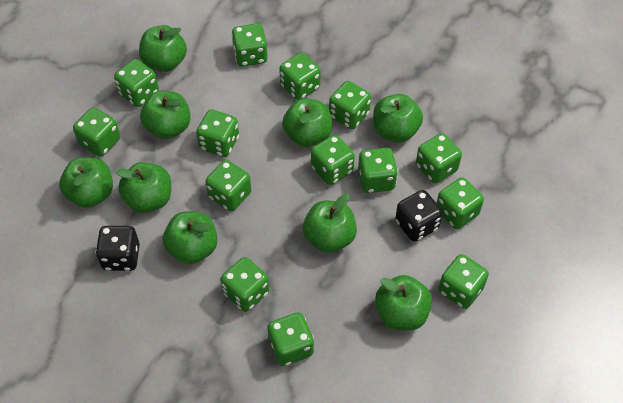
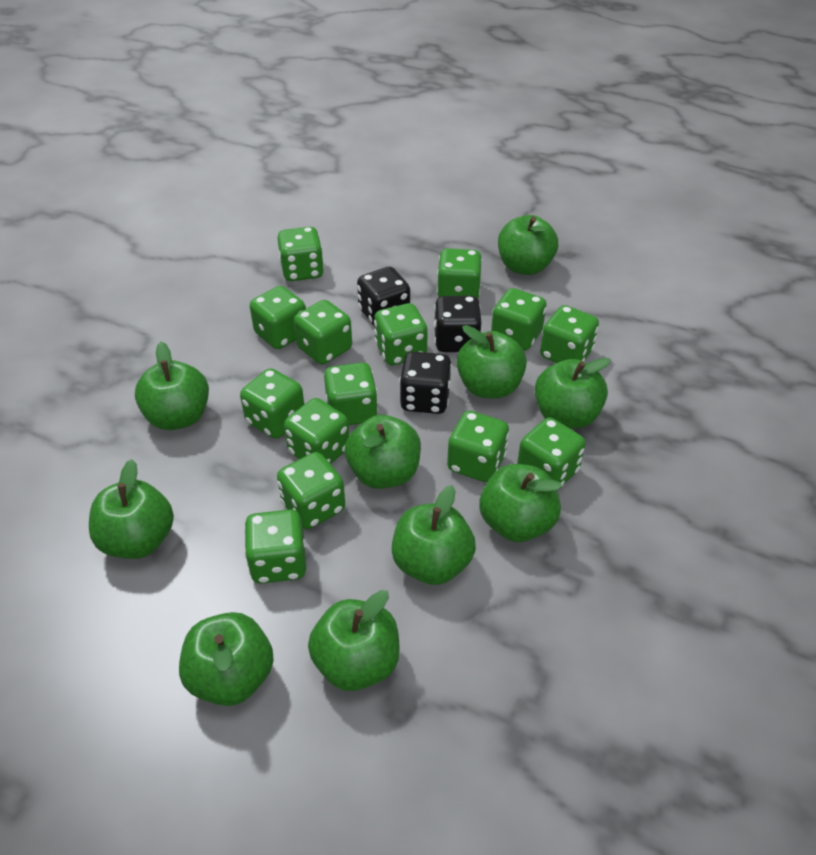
black dice: 2 -> 3
green apple: 9 -> 10

